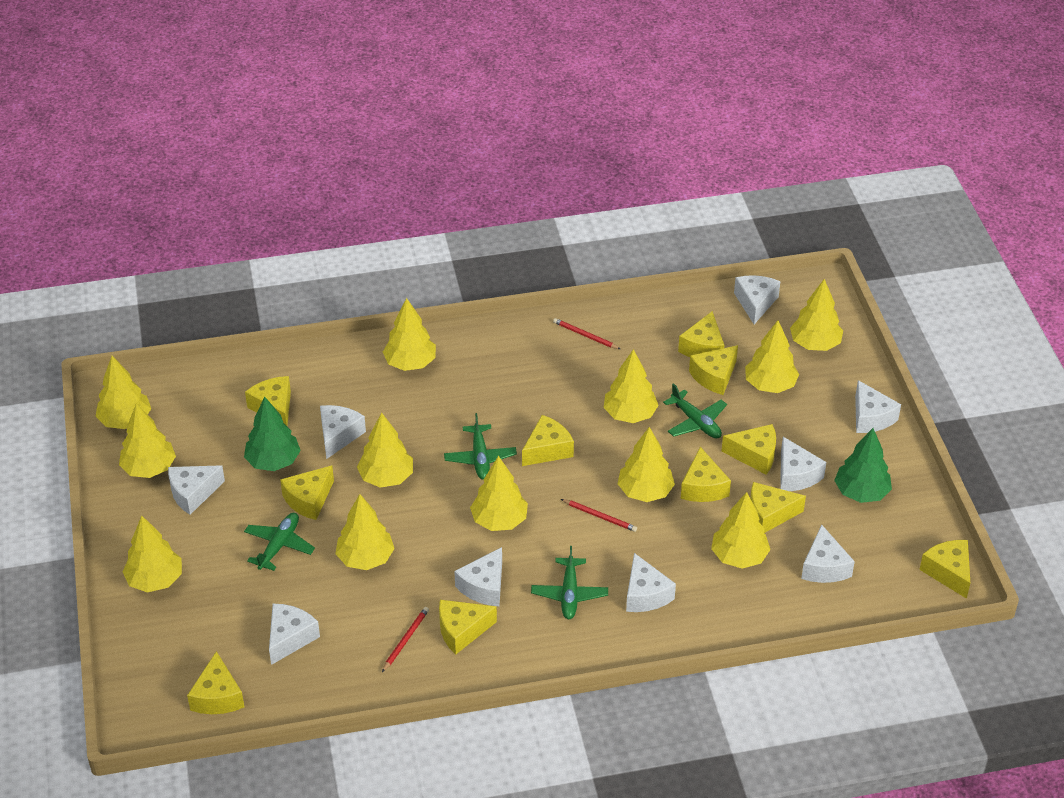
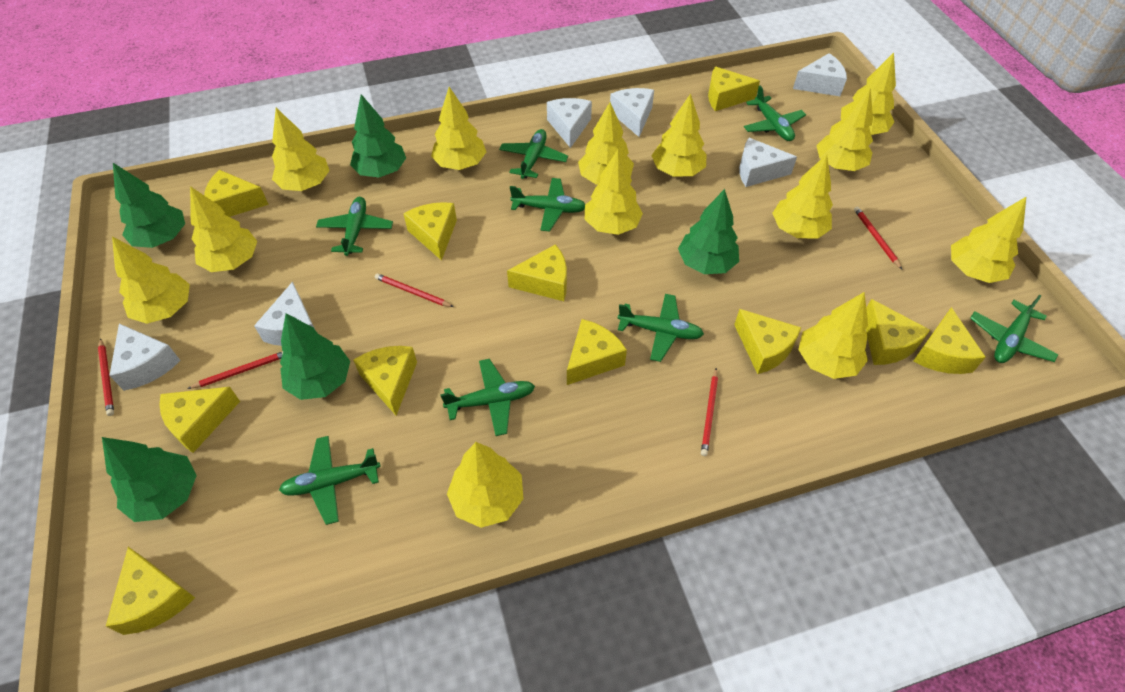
green plane: 4 -> 8
green tree: 2 -> 5
red pencil: 3 -> 5
white cheese: 9 -> 6
yellow tree: 12 -> 13

